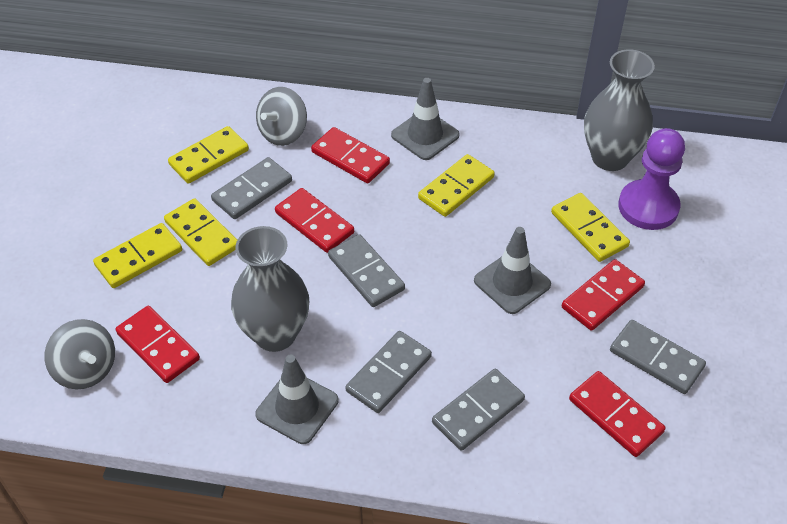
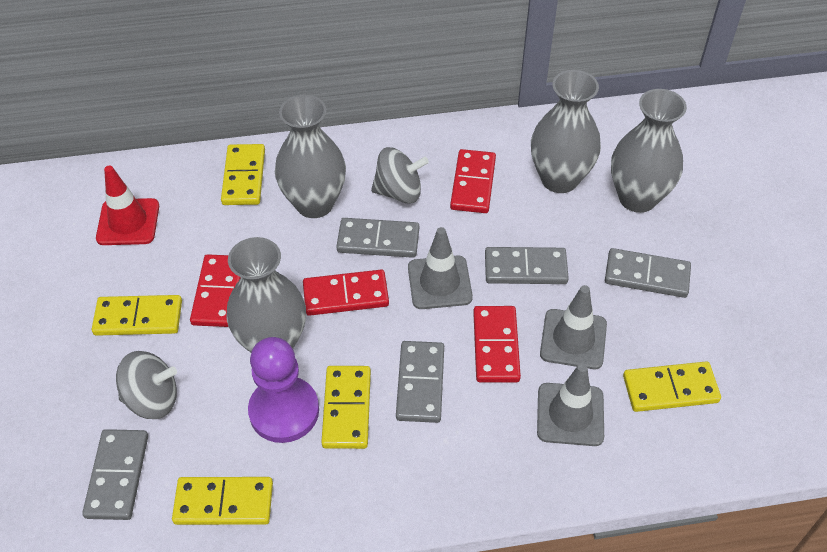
grey vase: 2 -> 4
red domino: 5 -> 4
red traffic cone: 0 -> 1

